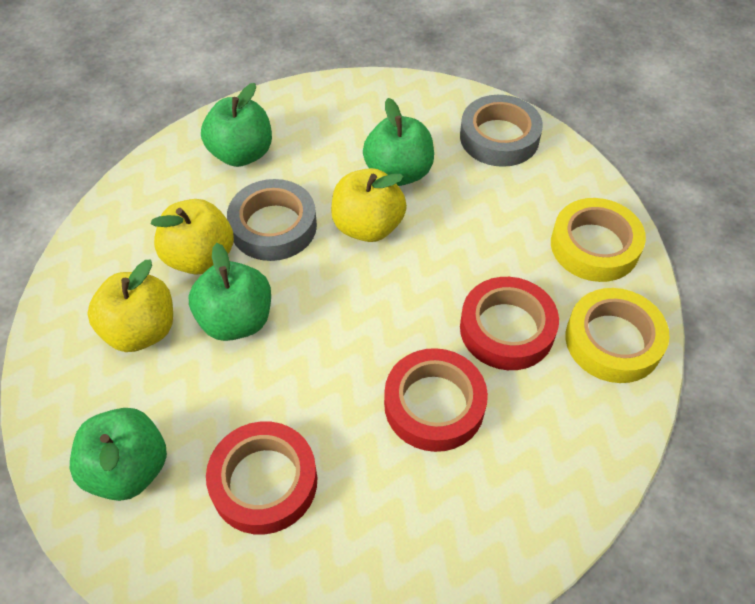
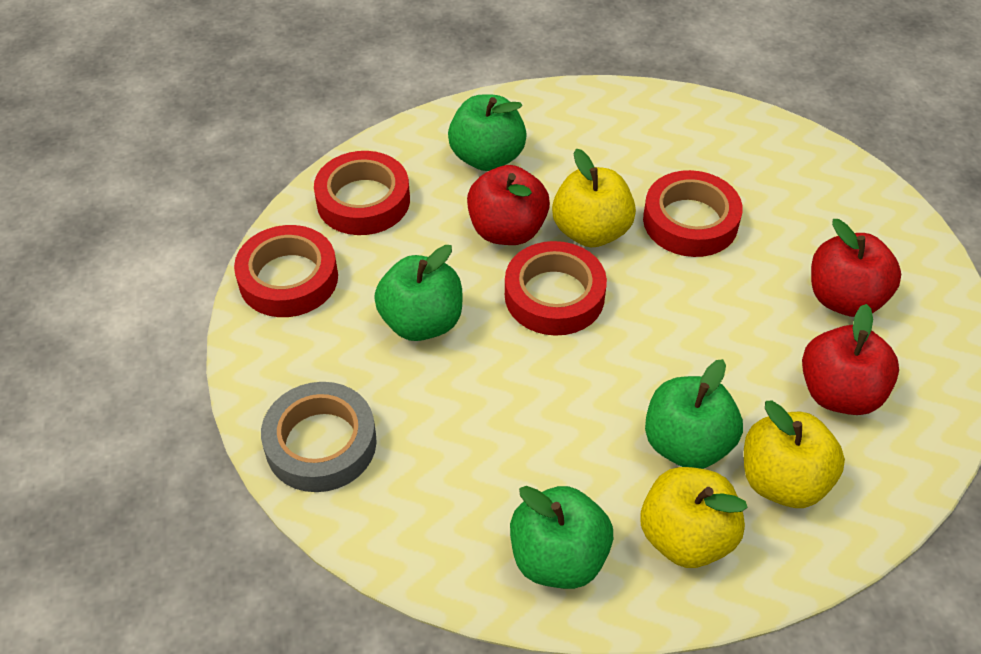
grey tape: 2 -> 1
red apple: 0 -> 3
red tape: 3 -> 4
yellow tape: 2 -> 0

